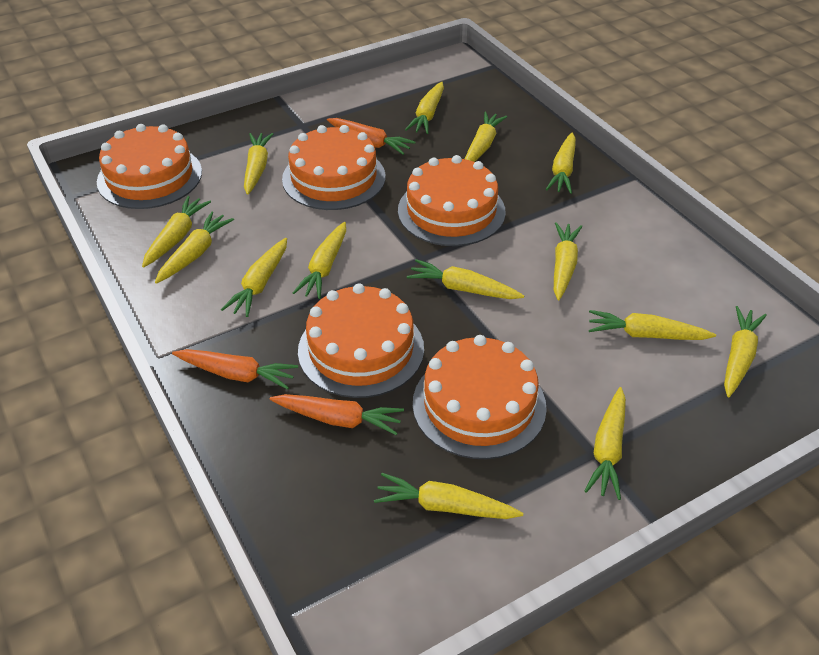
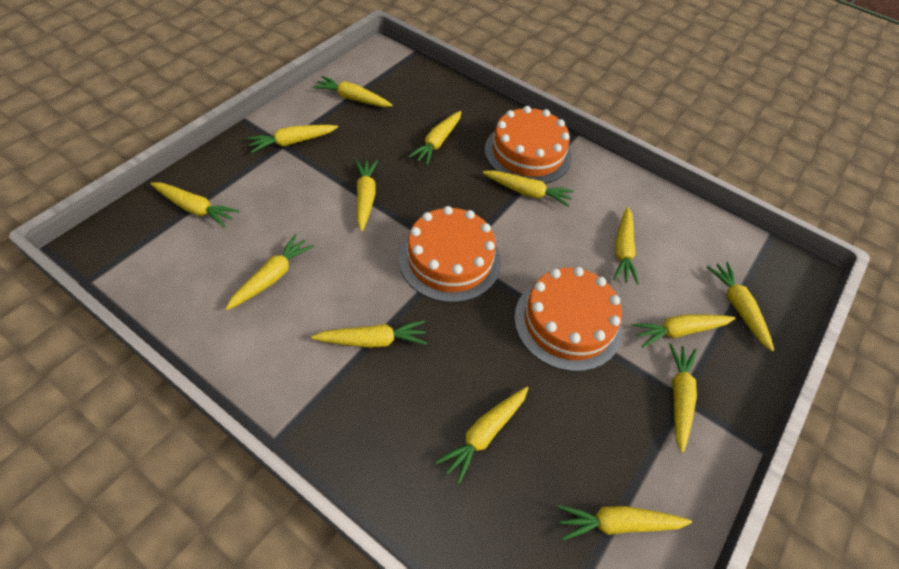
orange cake: 5 -> 3
orange carrot: 3 -> 0

